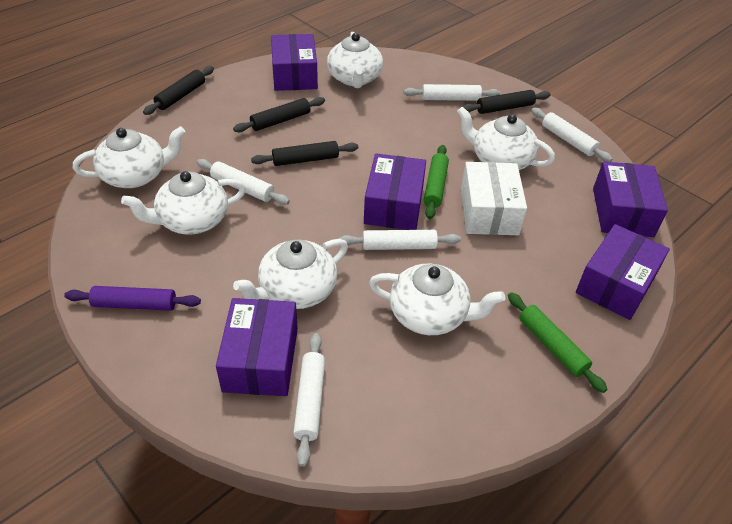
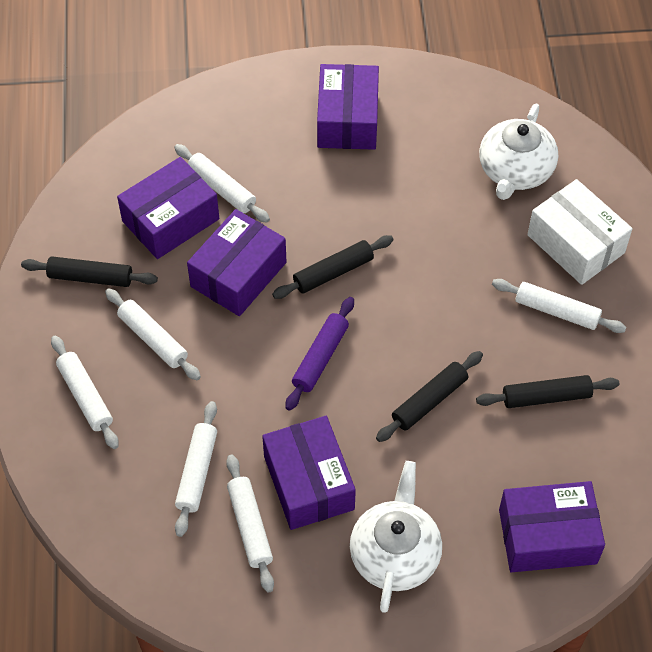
green rolling pin: 2 -> 0
white rolling pin: 5 -> 6
white teapot: 6 -> 2

